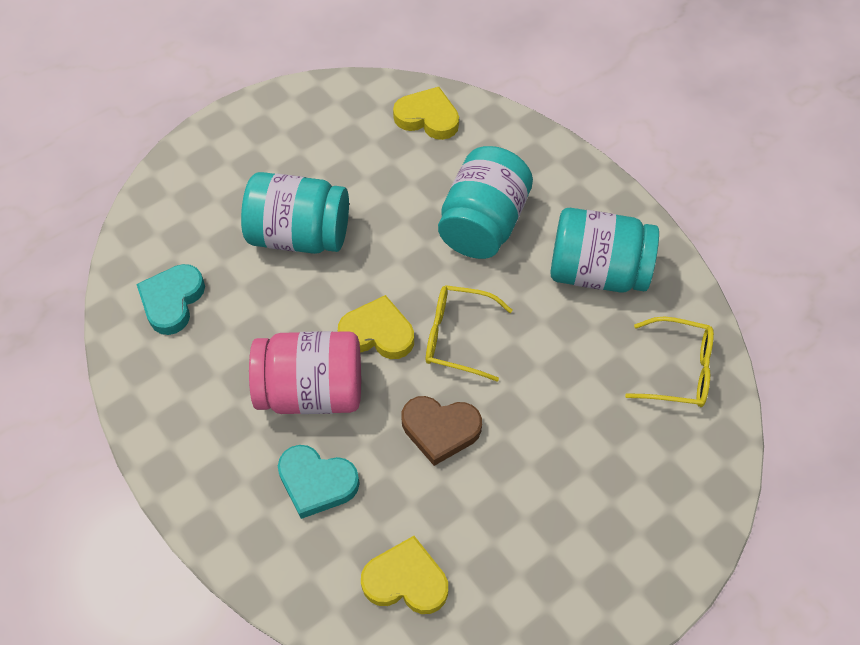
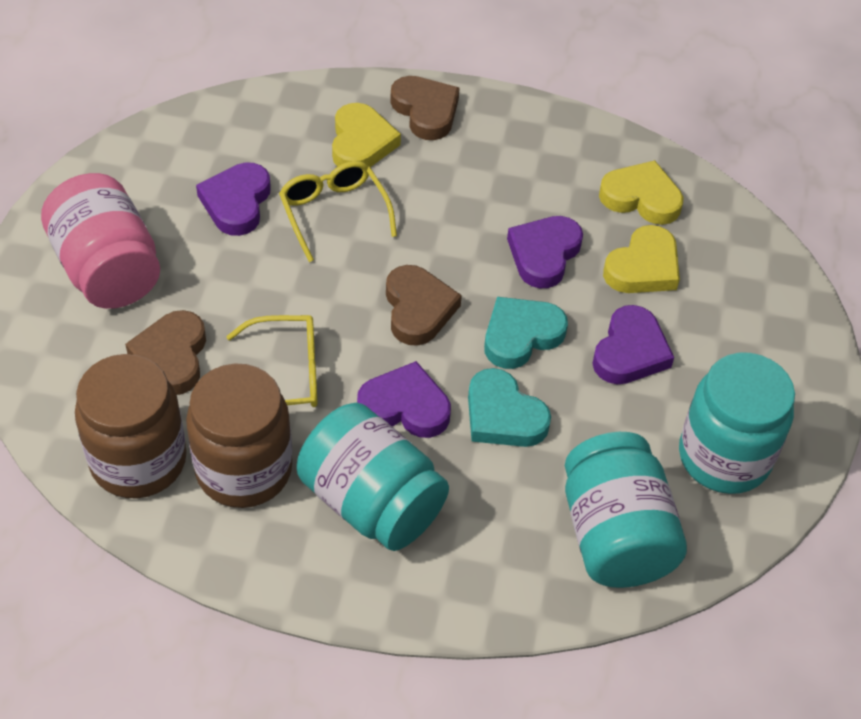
brown heart: 1 -> 3
brown jar: 0 -> 2
purple heart: 0 -> 4

